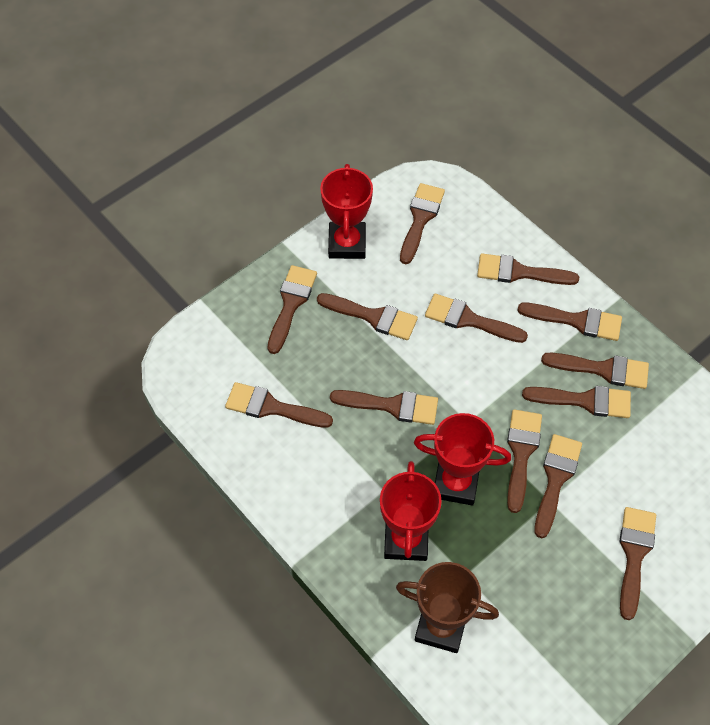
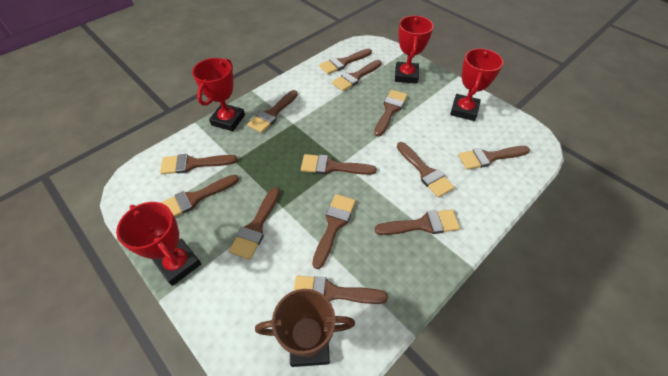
red trophy: 3 -> 4

